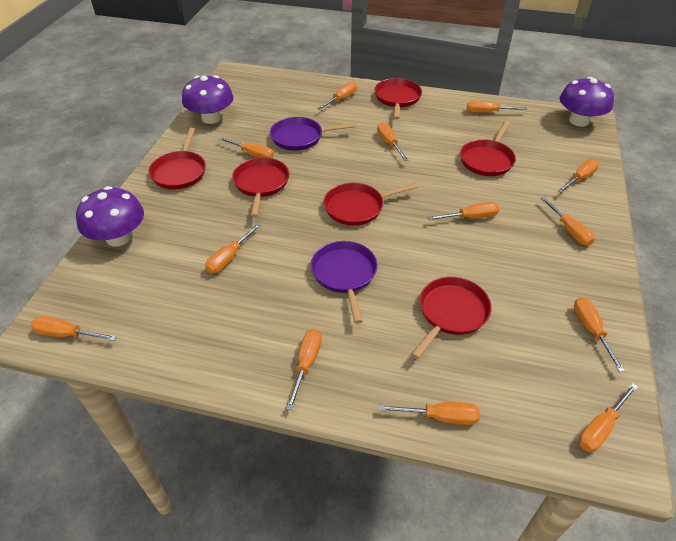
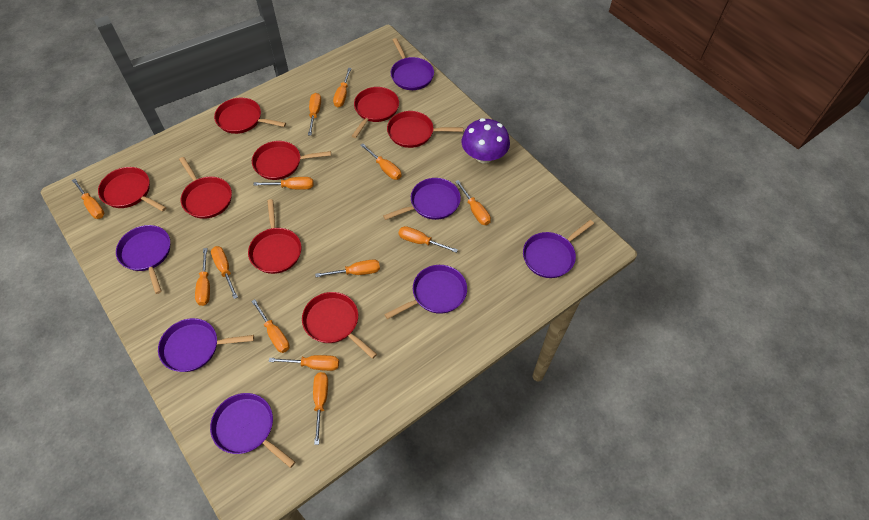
purple mushroom: 3 -> 1
purple pan: 2 -> 7
red pan: 6 -> 8

